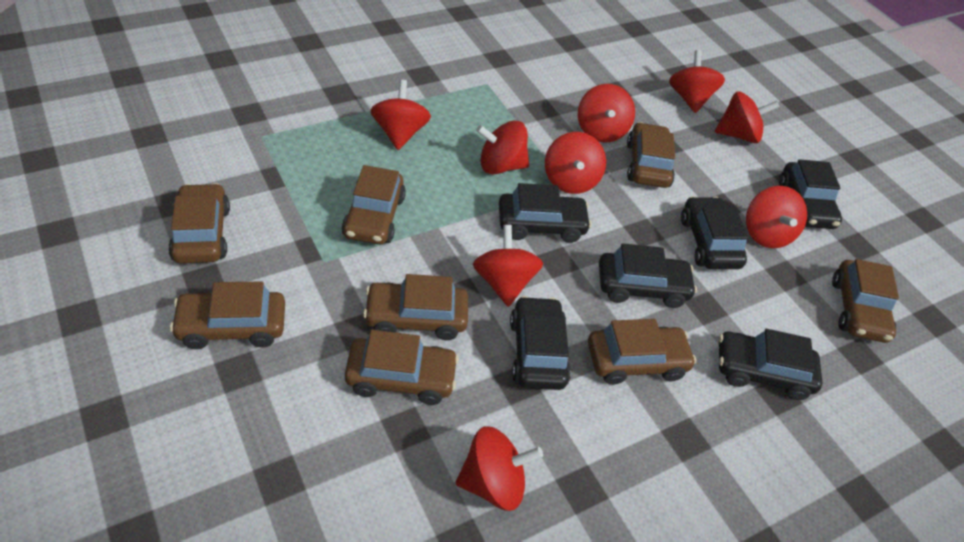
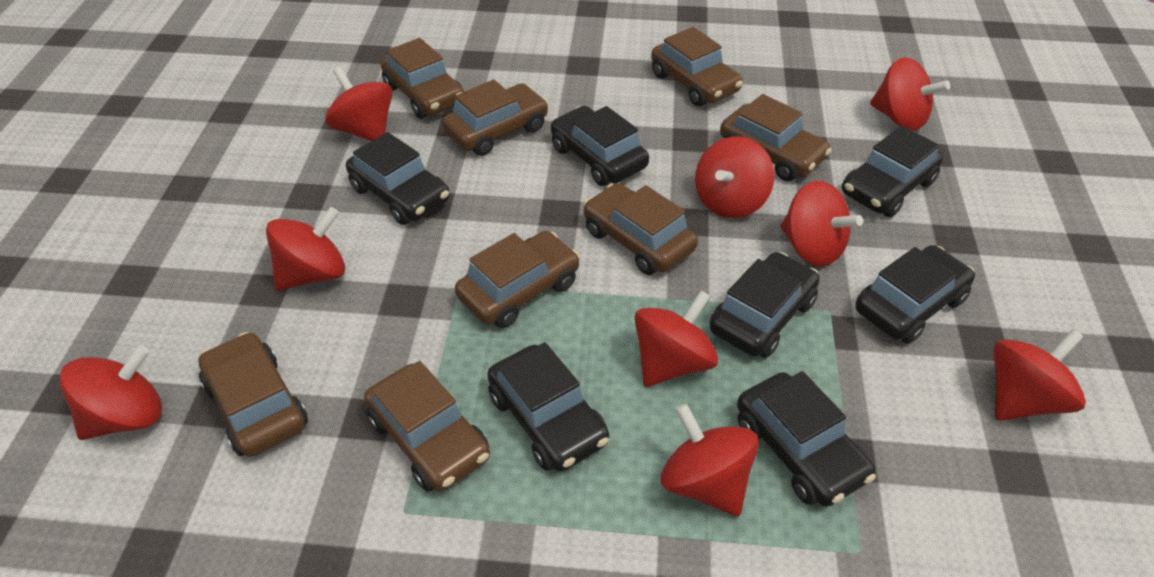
black car: 6 -> 7

